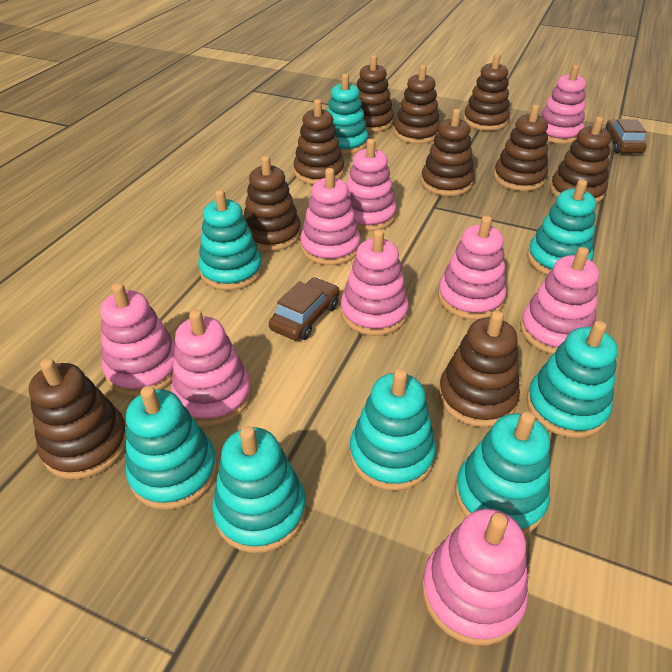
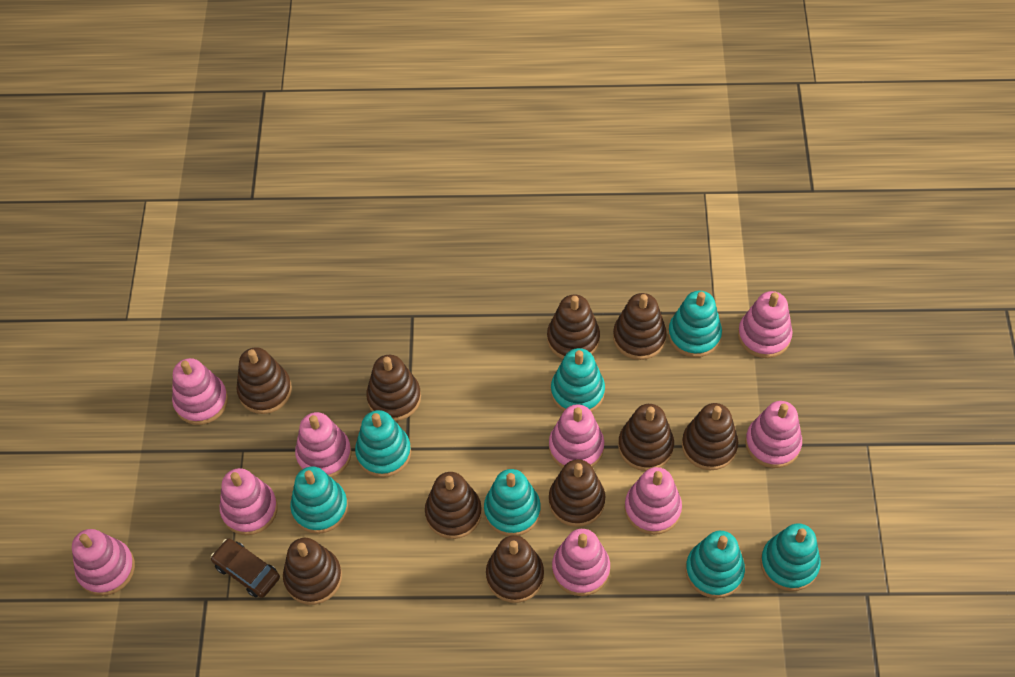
brown car: 2 -> 1
turquoise stacking toy: 8 -> 7

